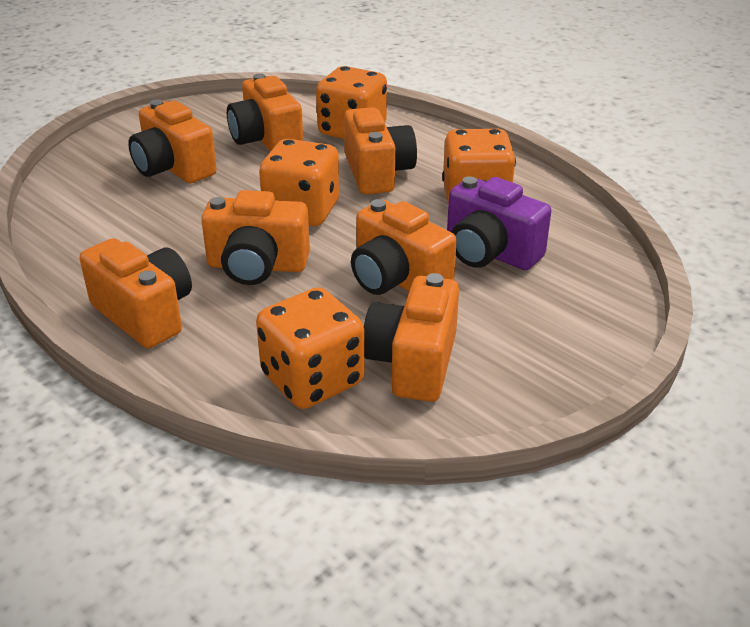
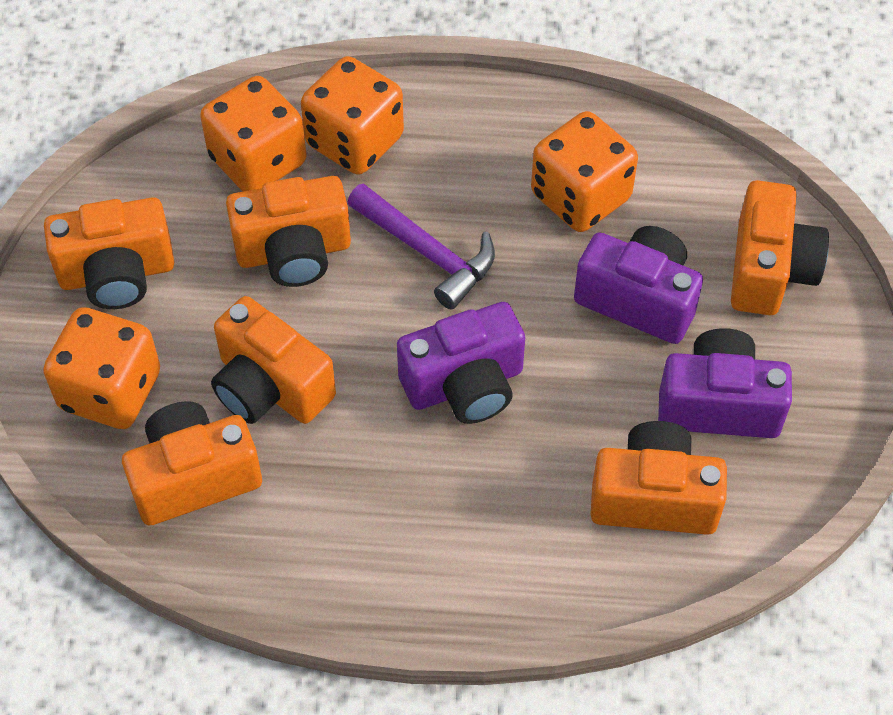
orange camera: 7 -> 6
purple camera: 1 -> 3
purple hammer: 0 -> 1

